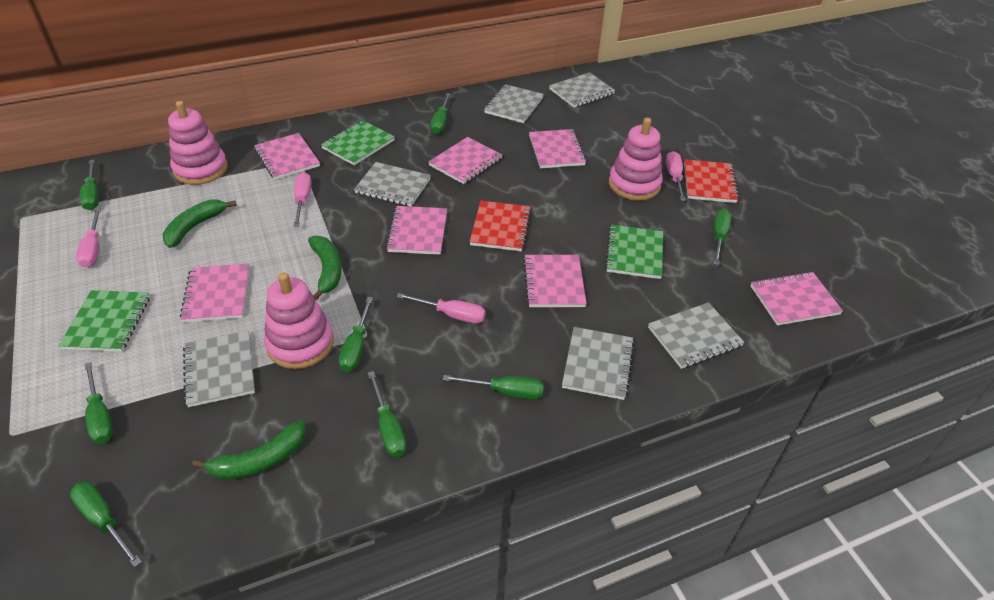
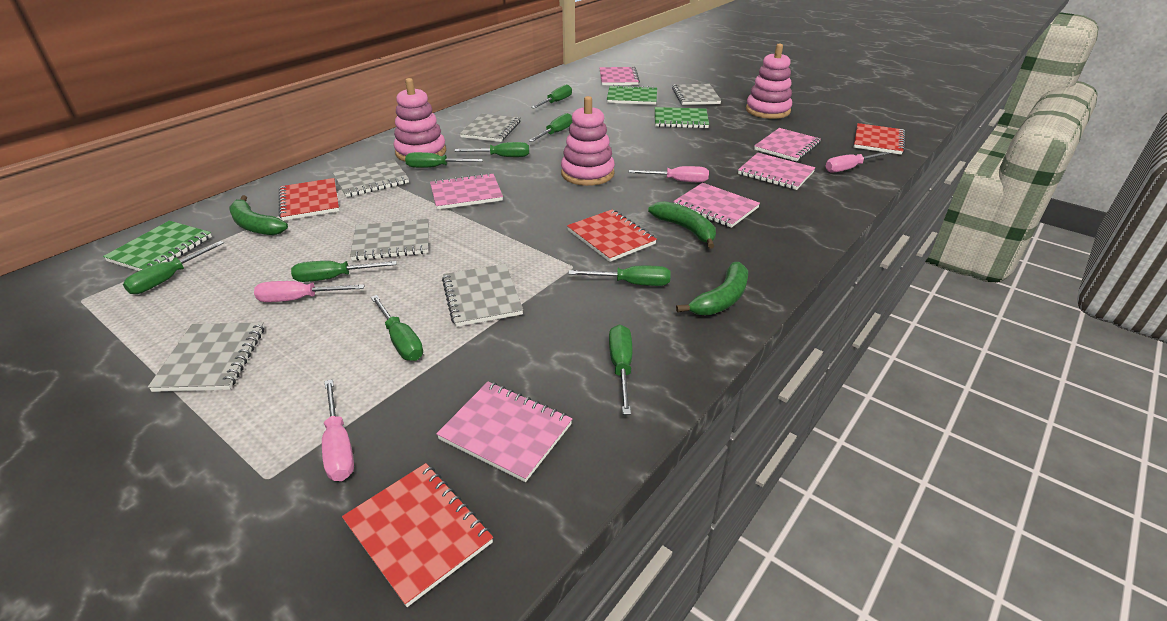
green screwdriver: 8 -> 9
pink notebook: 7 -> 6
red notebook: 2 -> 4

